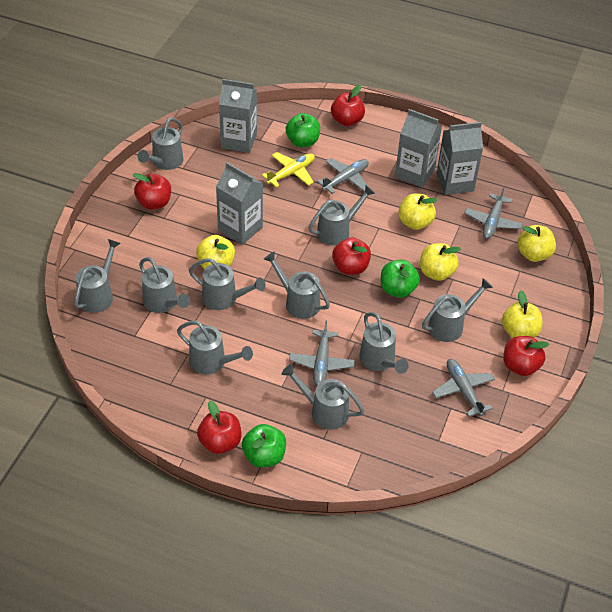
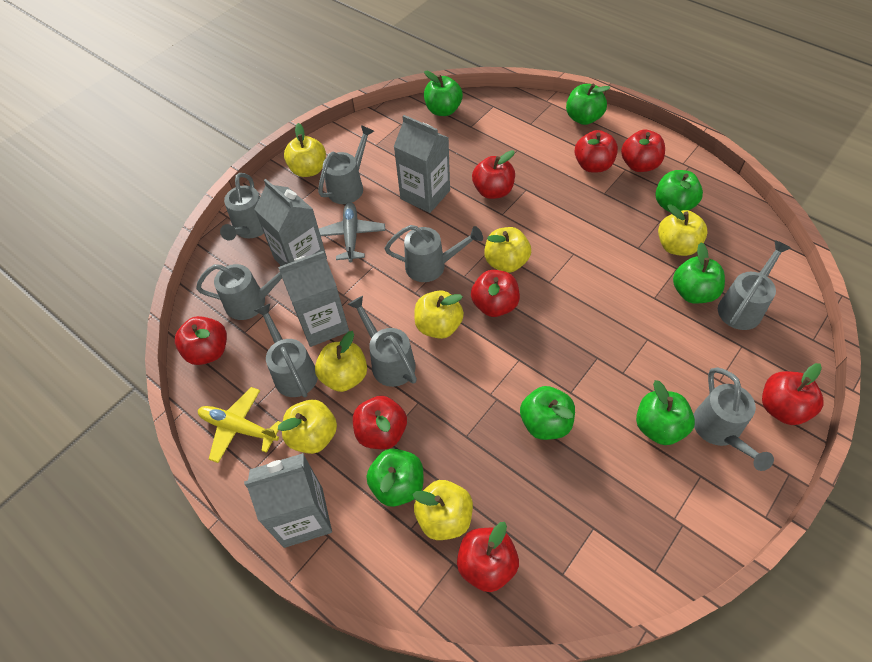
green apple: 3 -> 7
grey plane: 4 -> 1
grey watering can: 10 -> 8
red apple: 5 -> 8
yellow apple: 5 -> 7

